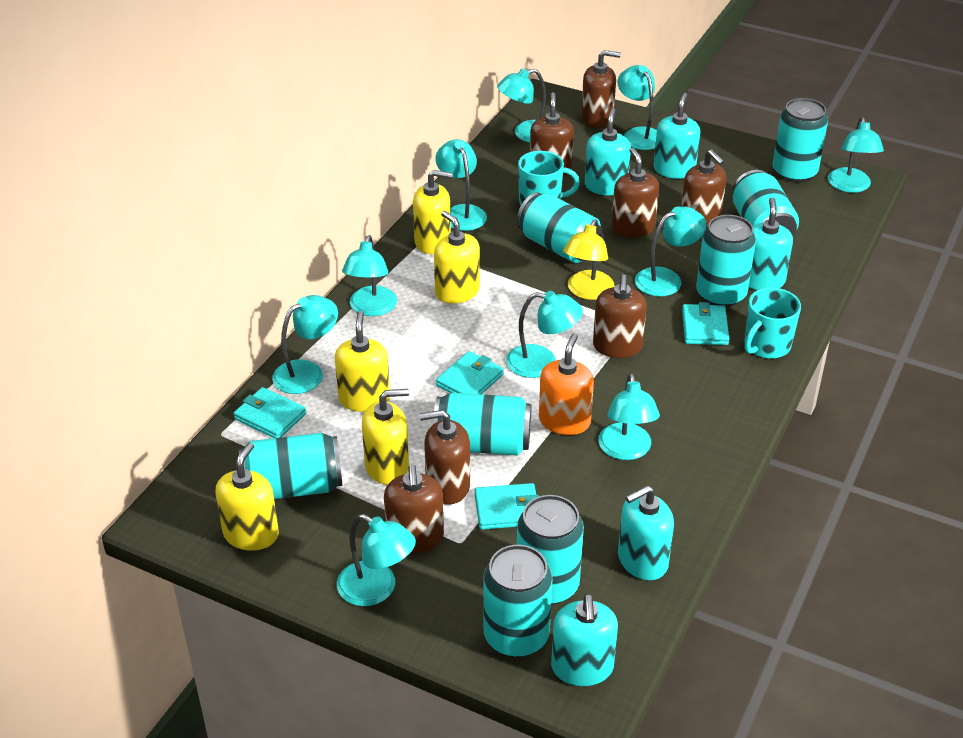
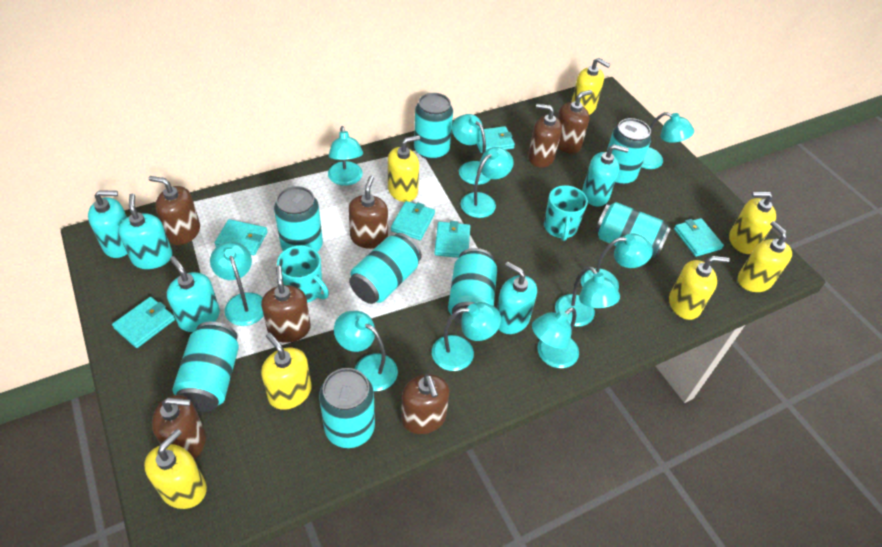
orange soap dispenser: 1 -> 0
turquoise wallet: 4 -> 6
yellow lamp: 1 -> 0
yellow soap dispenser: 5 -> 7

